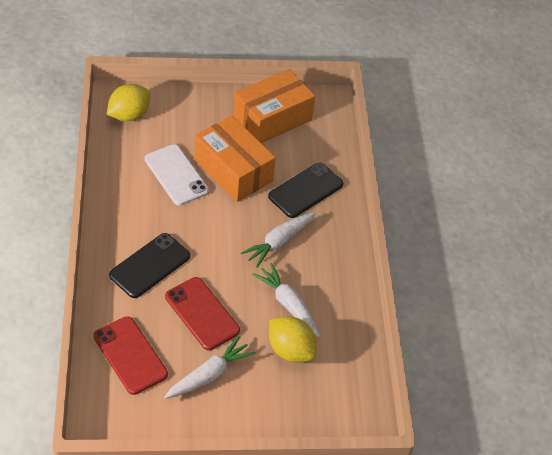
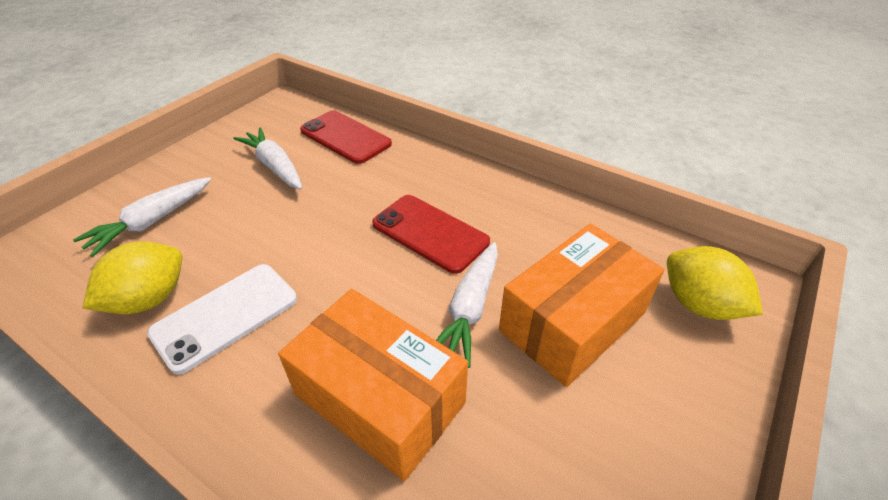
black phone: 2 -> 0

